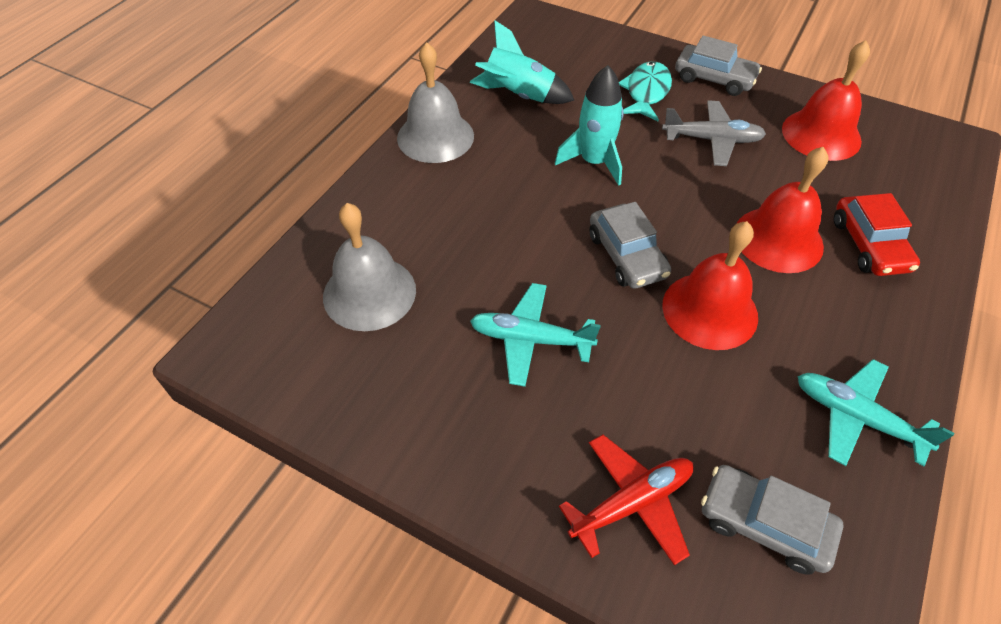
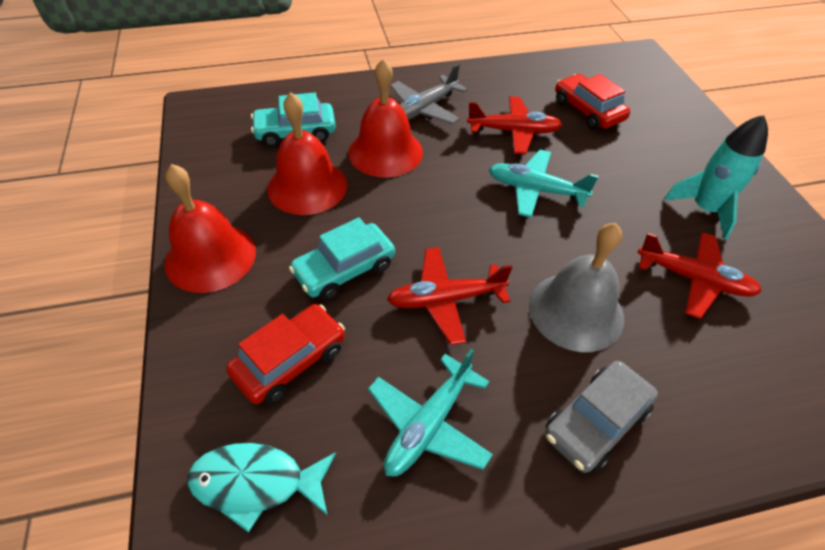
grey bell: 2 -> 1
grey car: 3 -> 1
red car: 1 -> 2
red plane: 1 -> 3
turquoise car: 0 -> 2
turquoise rocket: 2 -> 1

